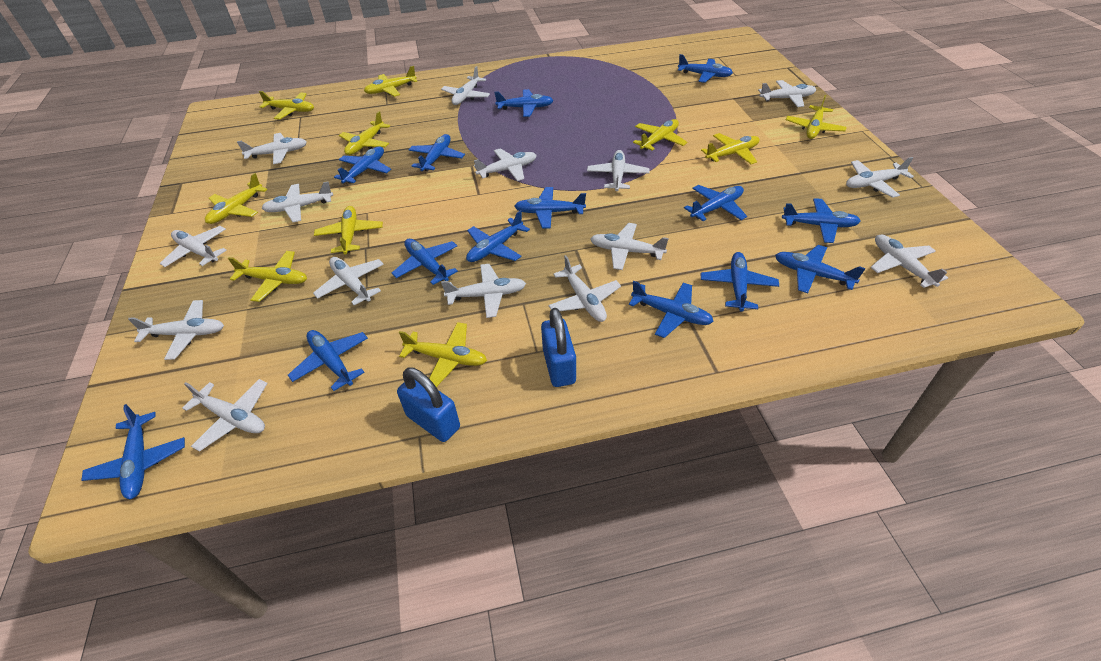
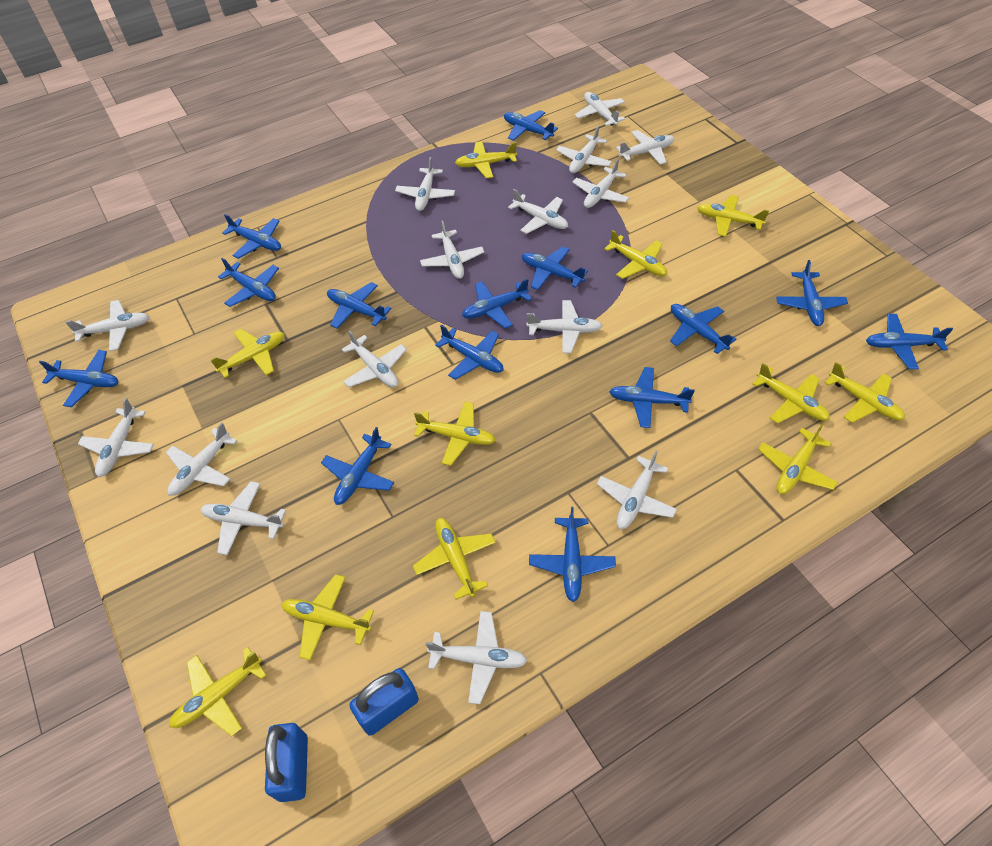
yellow plane: 10 -> 11

